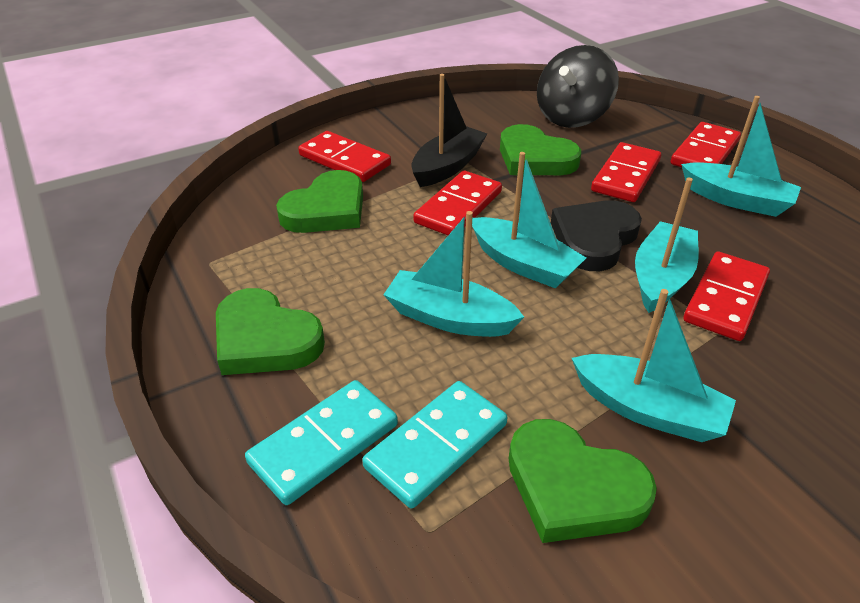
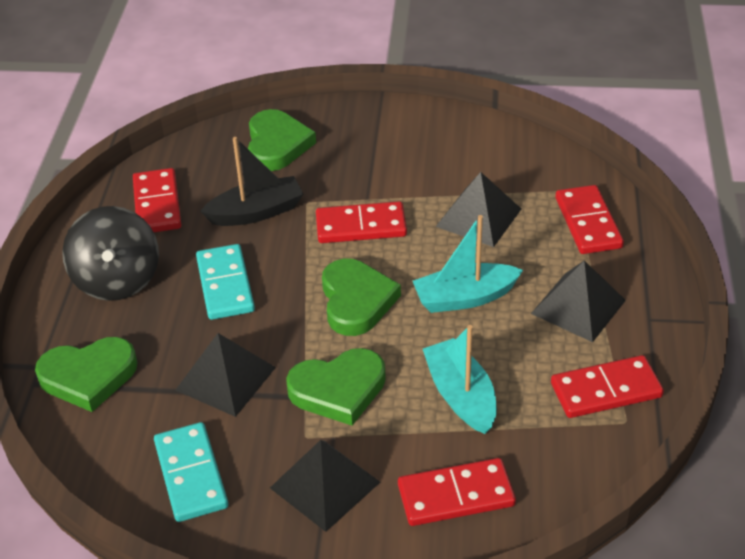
black heart: 1 -> 0
black pyramid: 0 -> 4
turquoise boat: 5 -> 2

